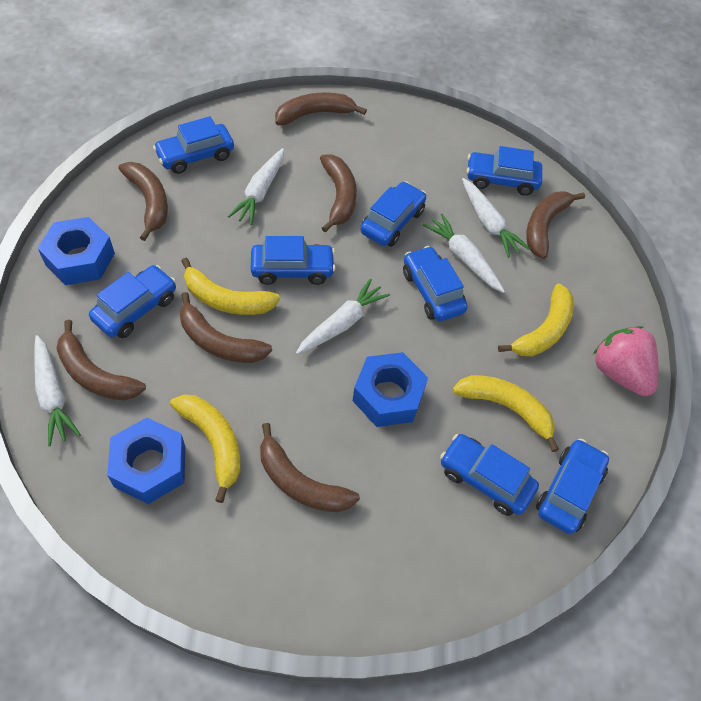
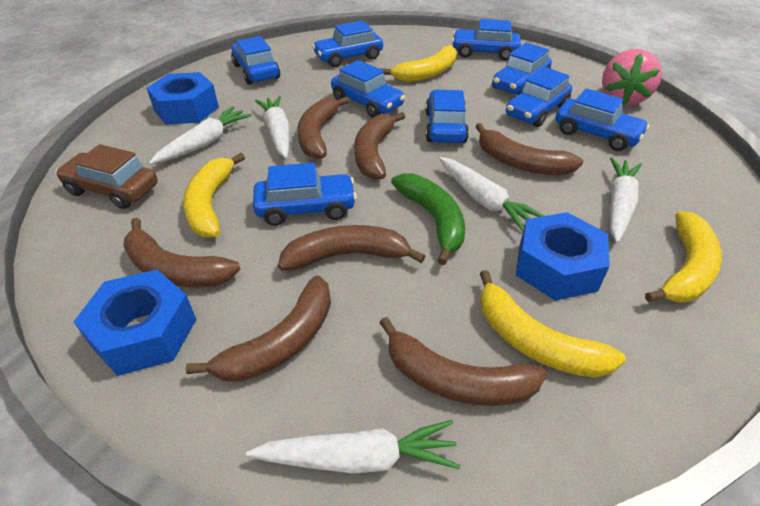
blue car: 8 -> 9
brown car: 0 -> 1
green banana: 0 -> 1

